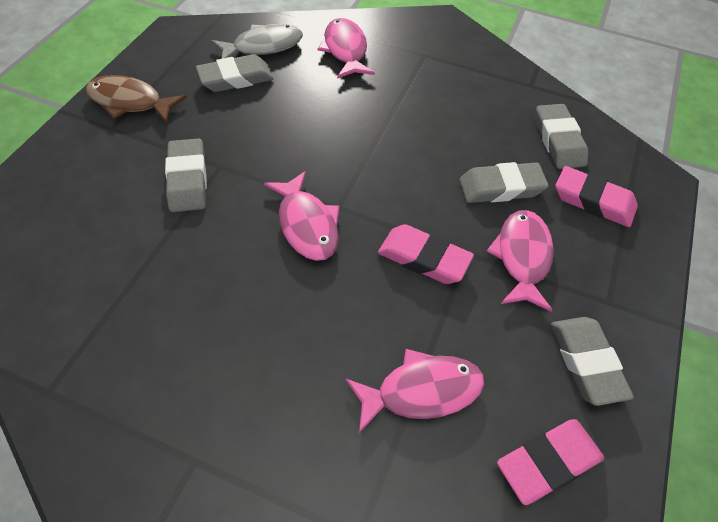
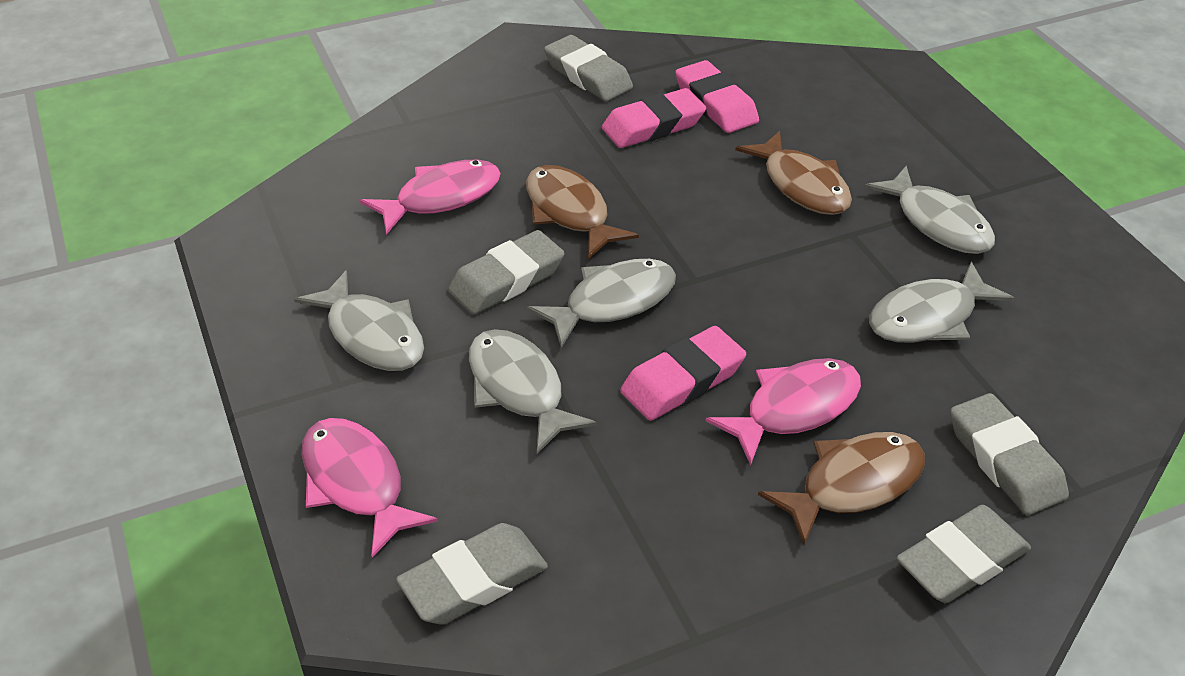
brown fish: 1 -> 3
grey fish: 1 -> 5
pink fish: 4 -> 3

